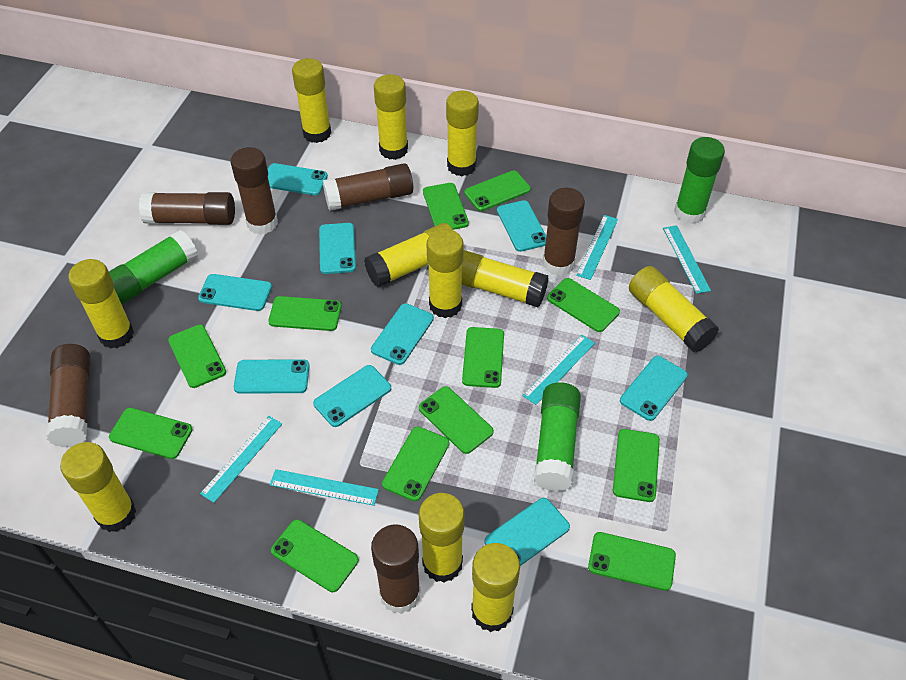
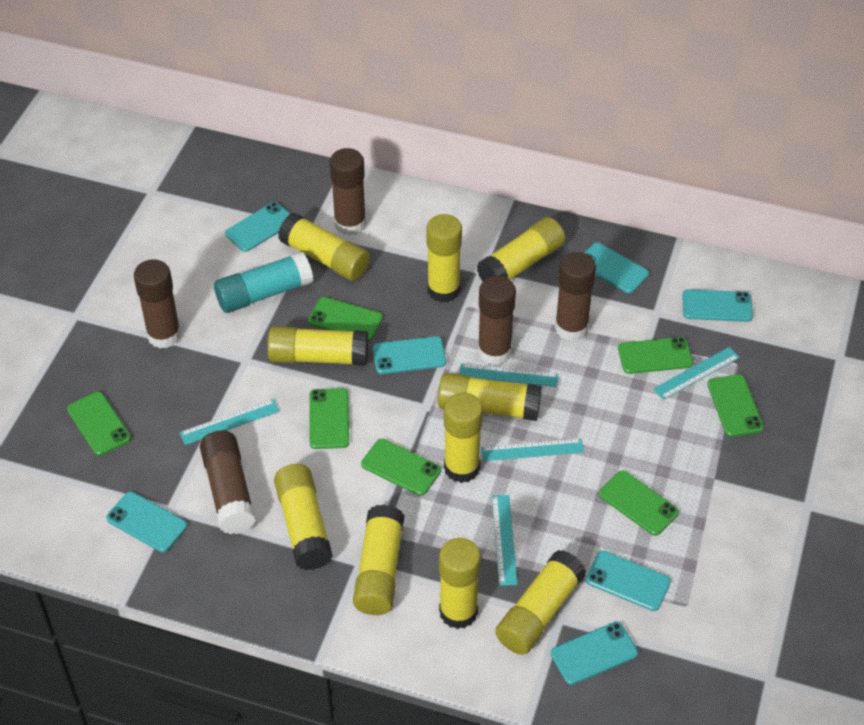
brown glue stick: 6 -> 5
green glue stick: 3 -> 0
green phone: 12 -> 7
turquoise glue stick: 0 -> 1
turquoise phone: 9 -> 7
yellow glue stick: 11 -> 10

